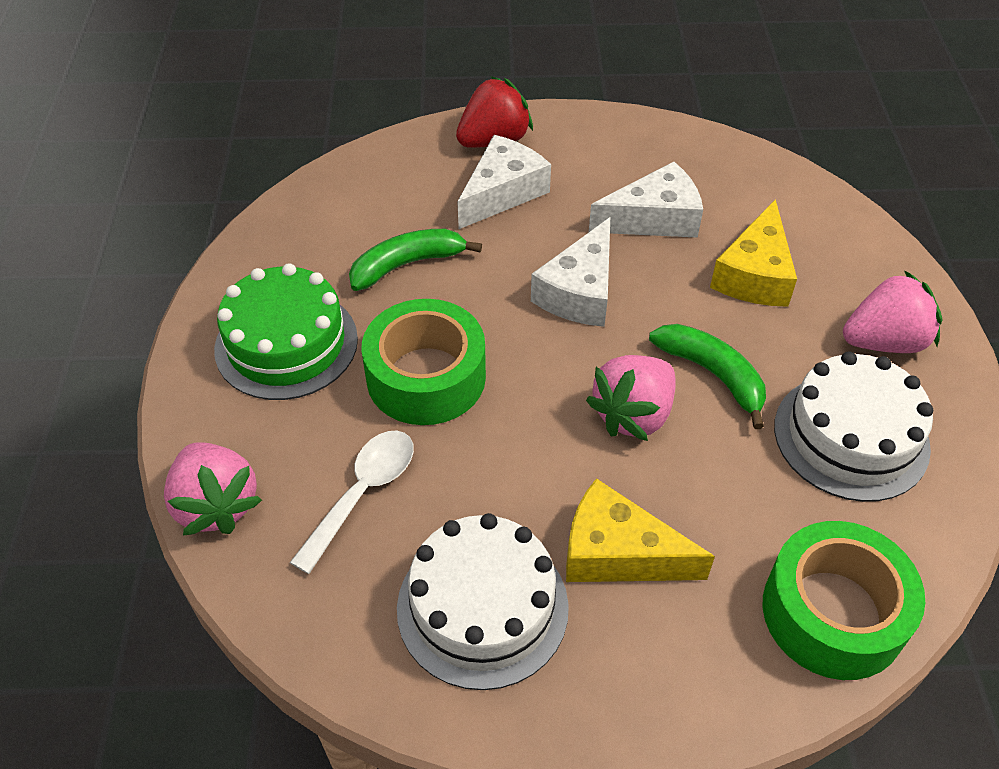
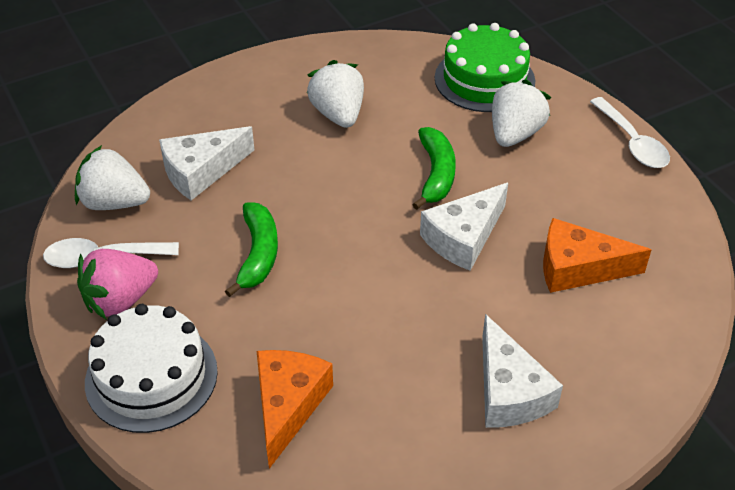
green tape: 2 -> 0
orange cheese: 0 -> 2
pink strawberry: 3 -> 1
red strawberry: 1 -> 0
white cake: 2 -> 1
white spoon: 1 -> 2
white strawberry: 0 -> 3
yellow cheese: 2 -> 0

